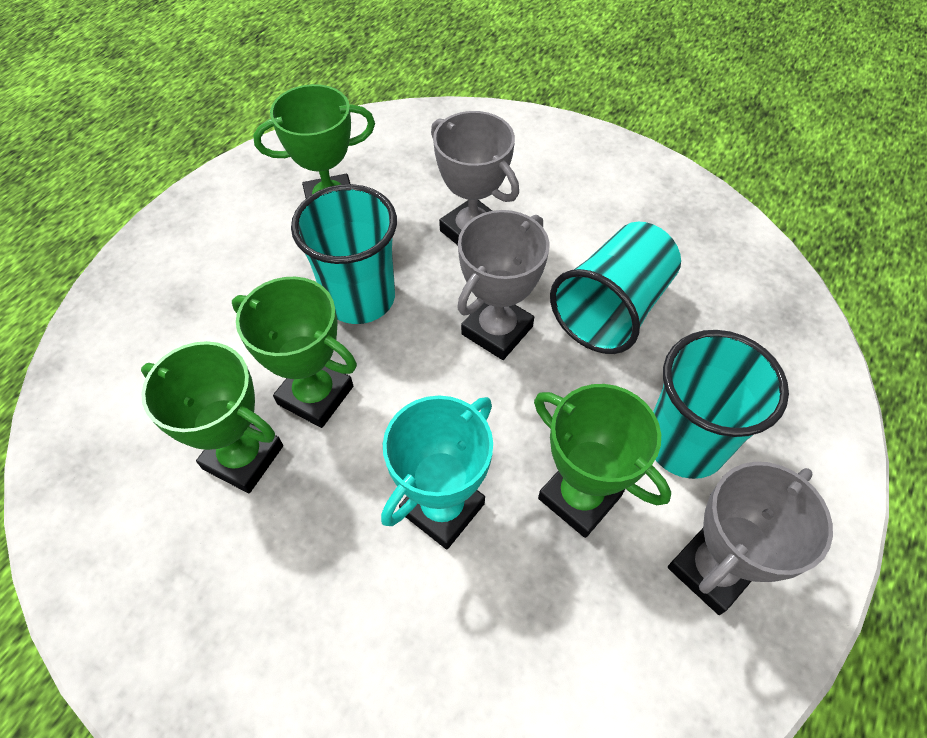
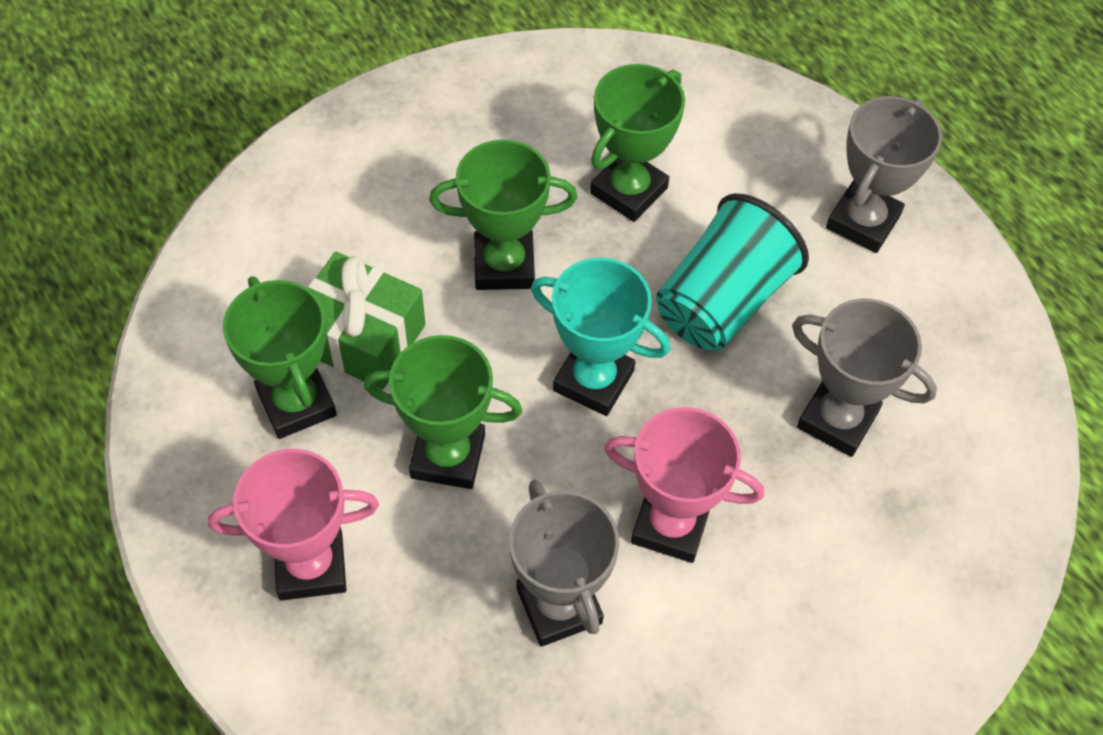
green gift: 0 -> 1
pink trophy: 0 -> 2
turquoise cup: 3 -> 1

